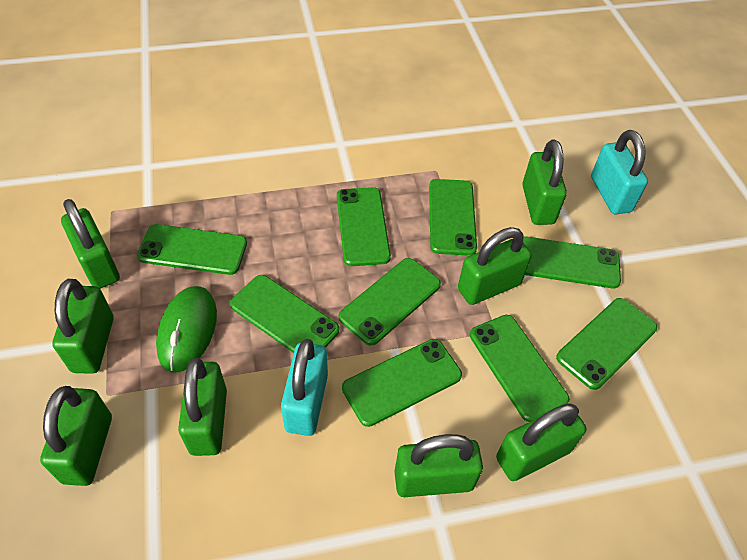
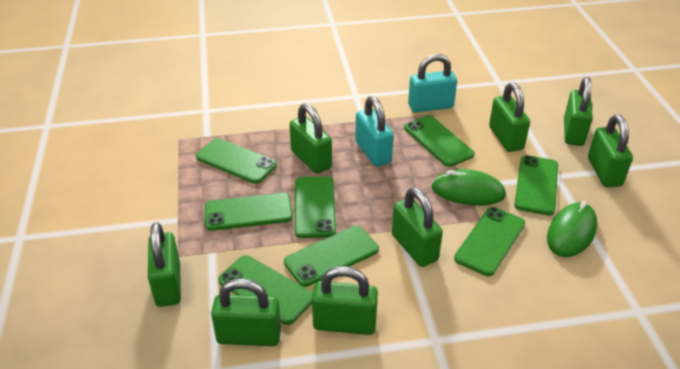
green mouse: 1 -> 2
green phone: 9 -> 8

